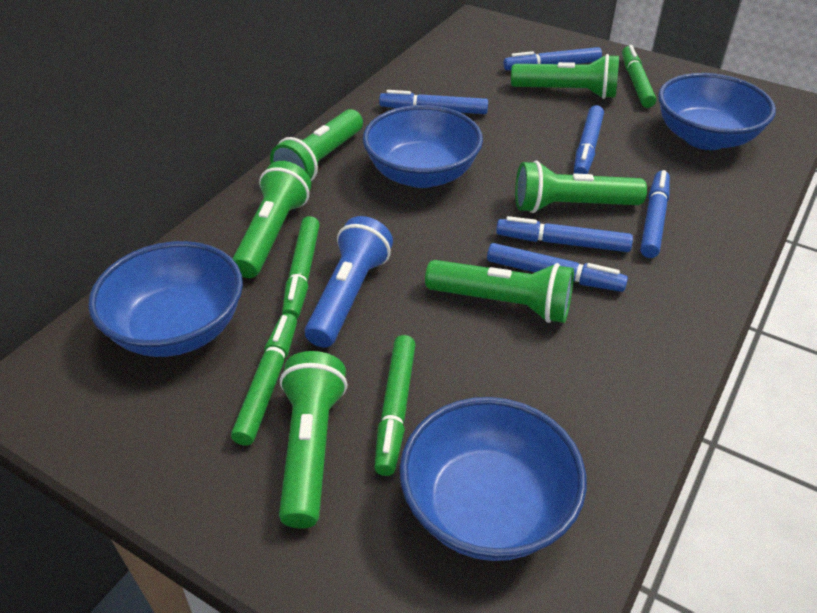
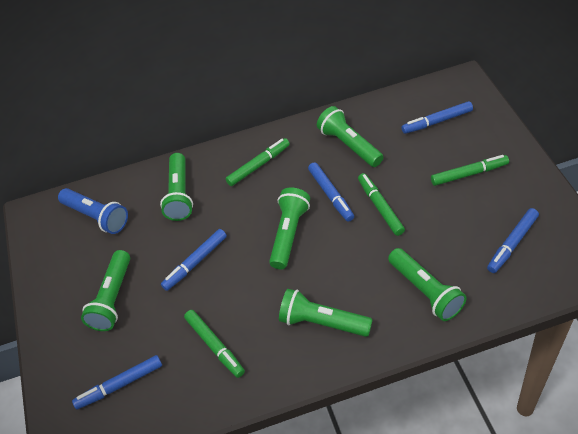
blue bowl: 4 -> 0
blue marker: 6 -> 5

